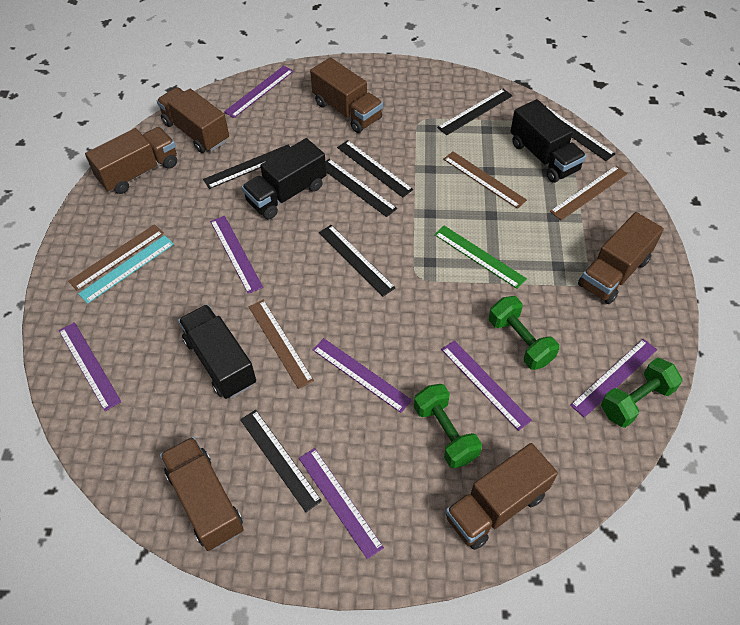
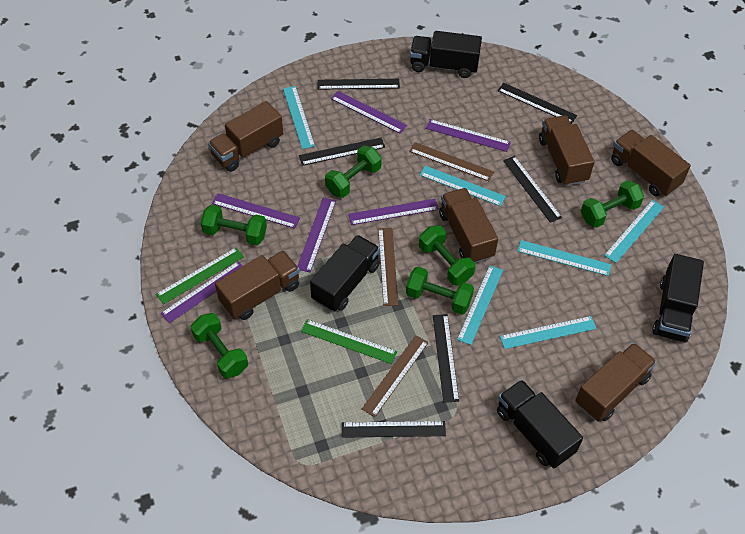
black ruler: 7 -> 6
black truck: 3 -> 4
brown ruler: 4 -> 3
green dumbbell: 3 -> 6
green ruler: 1 -> 2
purple ruler: 7 -> 6
turquoise ruler: 1 -> 6

